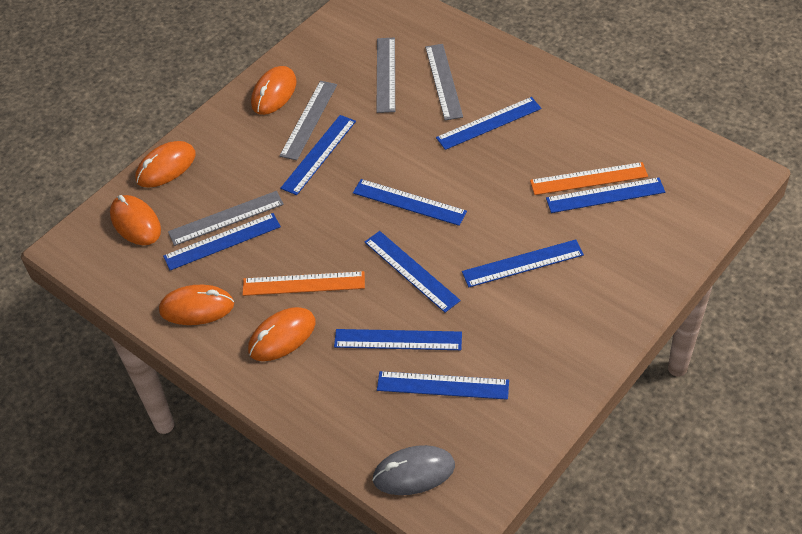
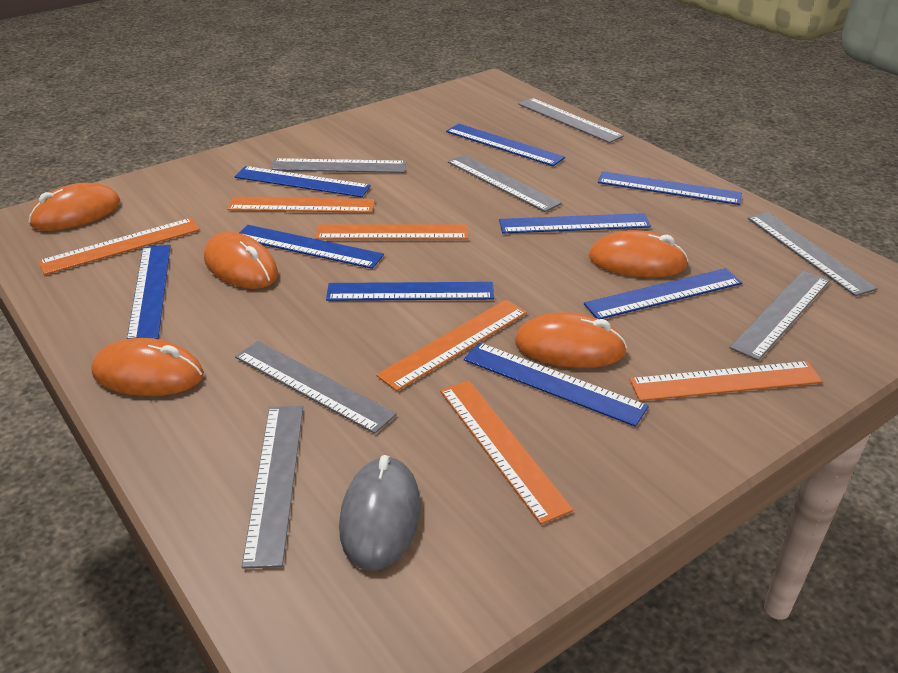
grey ruler: 4 -> 7
orange ruler: 2 -> 6

